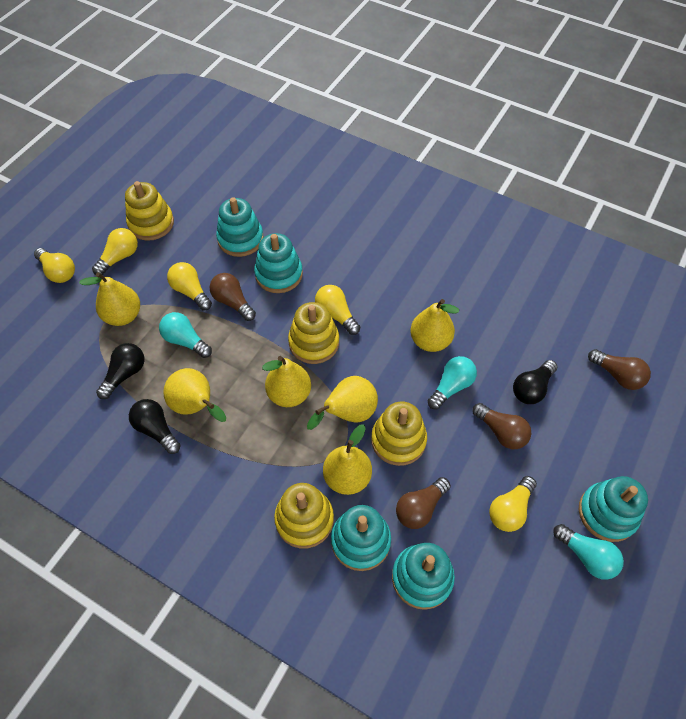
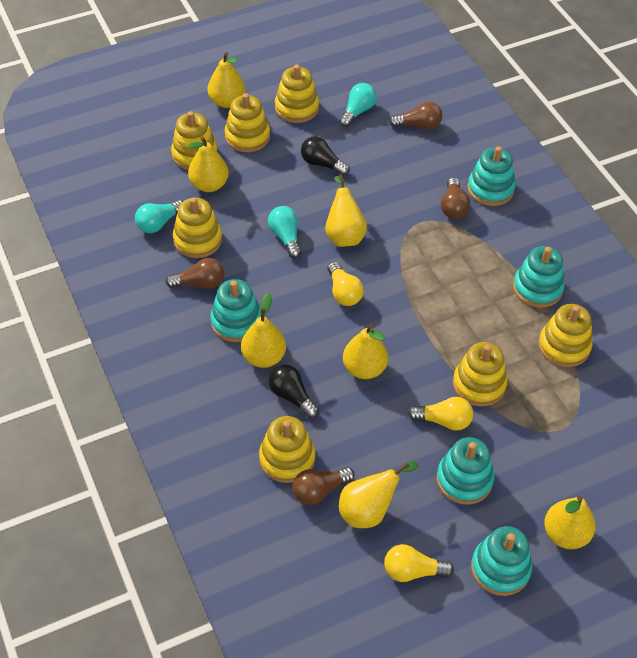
black light bulb: 3 -> 2
yellow light bulb: 5 -> 3
yellow pear: 6 -> 7
yellow stacking toy: 4 -> 7

